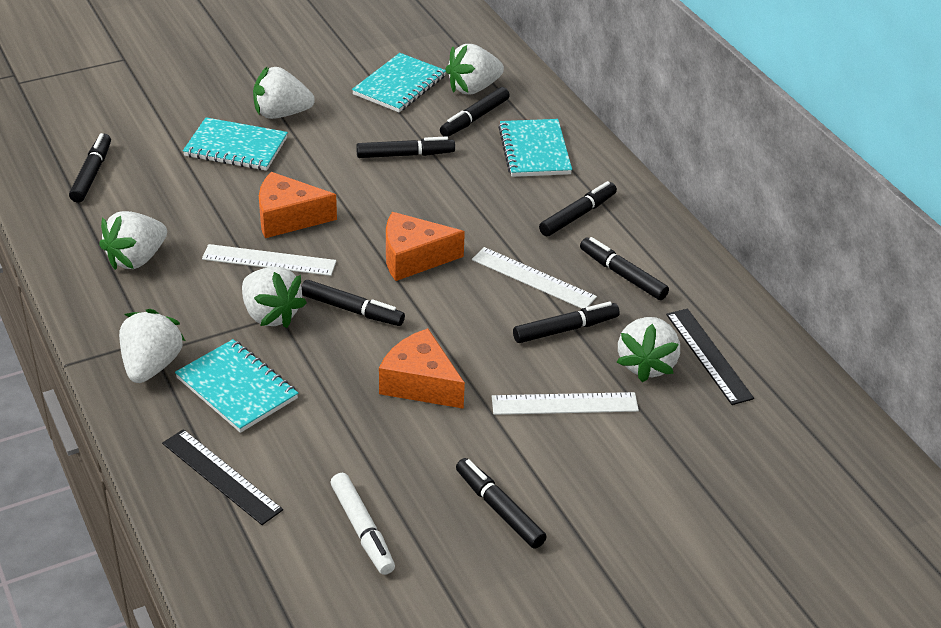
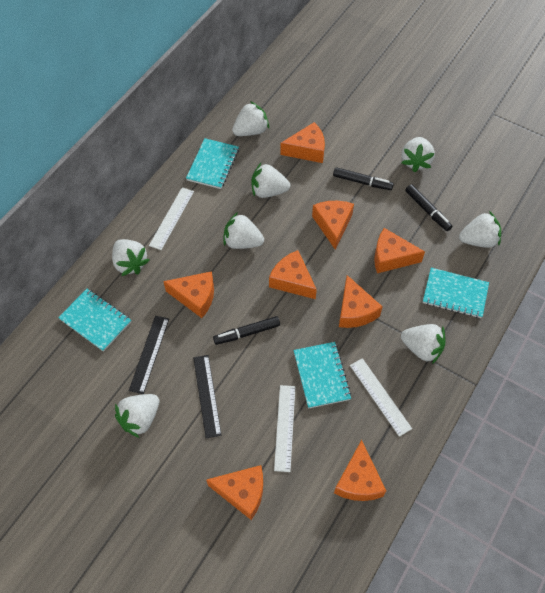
black marker: 8 -> 3
orange cheese: 3 -> 8
white marker: 1 -> 0
white strawberry: 6 -> 8

